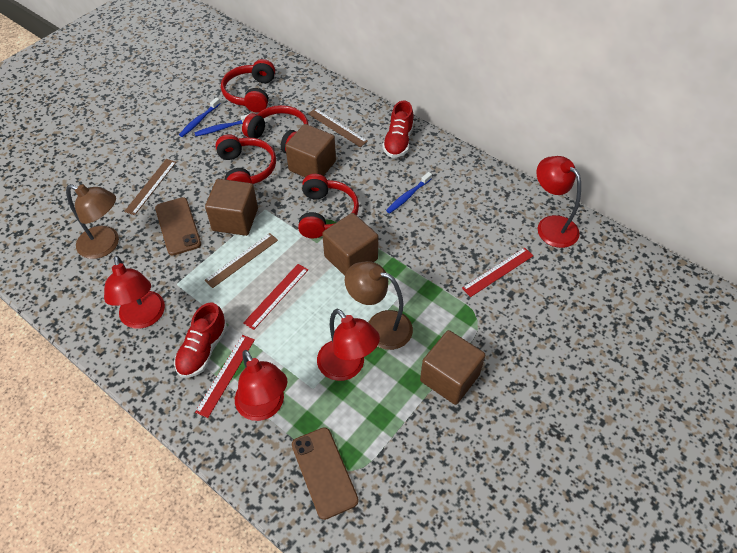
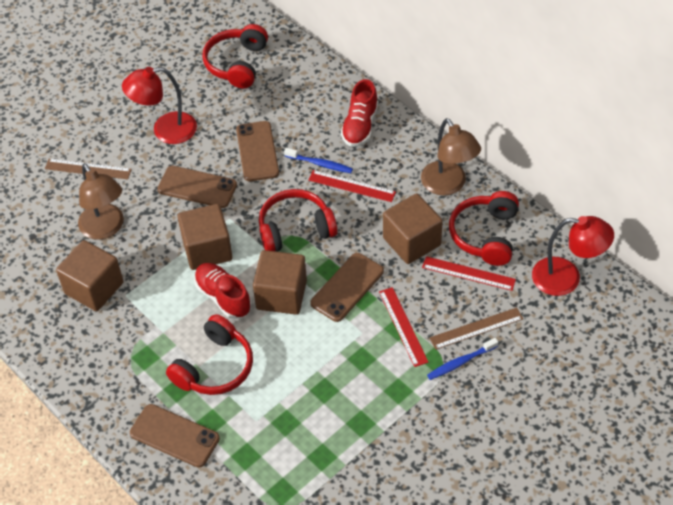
blue toothbrush: 3 -> 2
brown phone: 2 -> 4
brown ruler: 3 -> 2
red lamp: 4 -> 2

